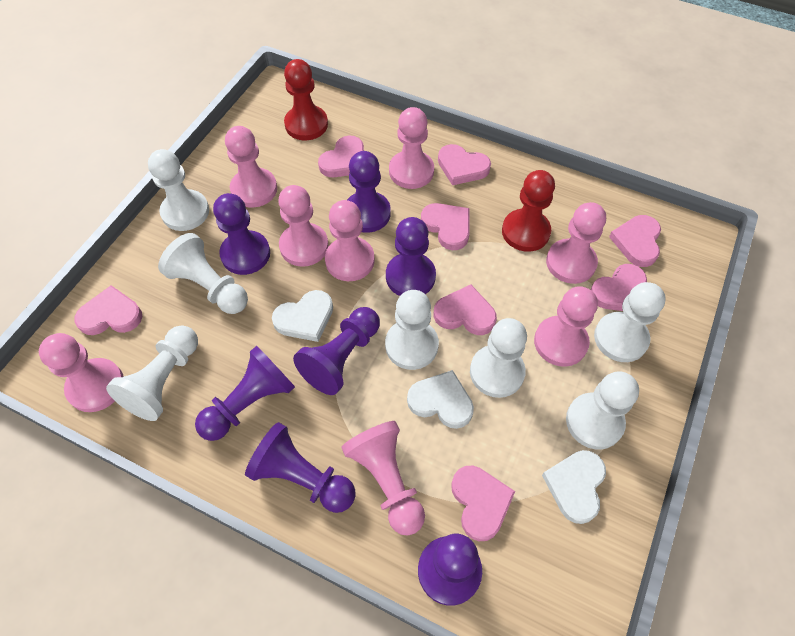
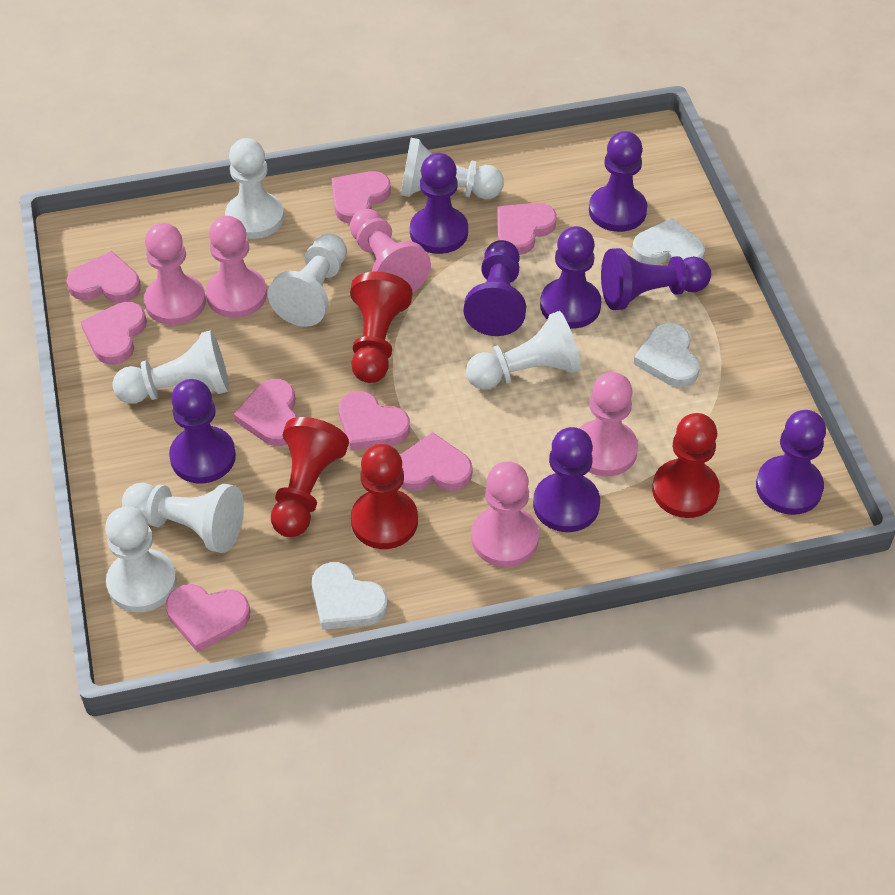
pink pawn: 8 -> 5
purple pawn: 7 -> 8
red pawn: 2 -> 4

